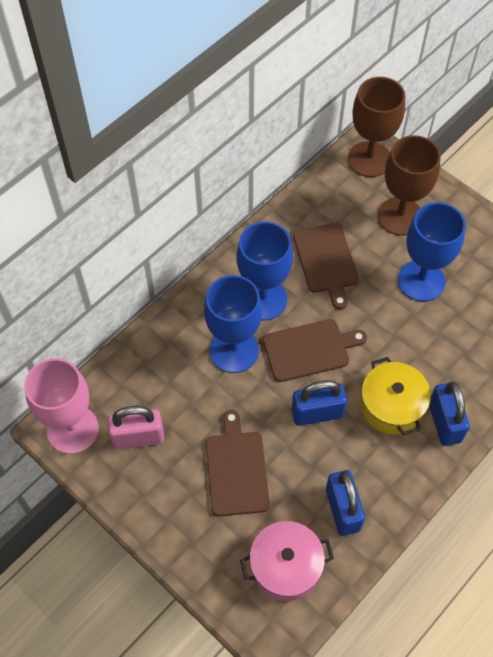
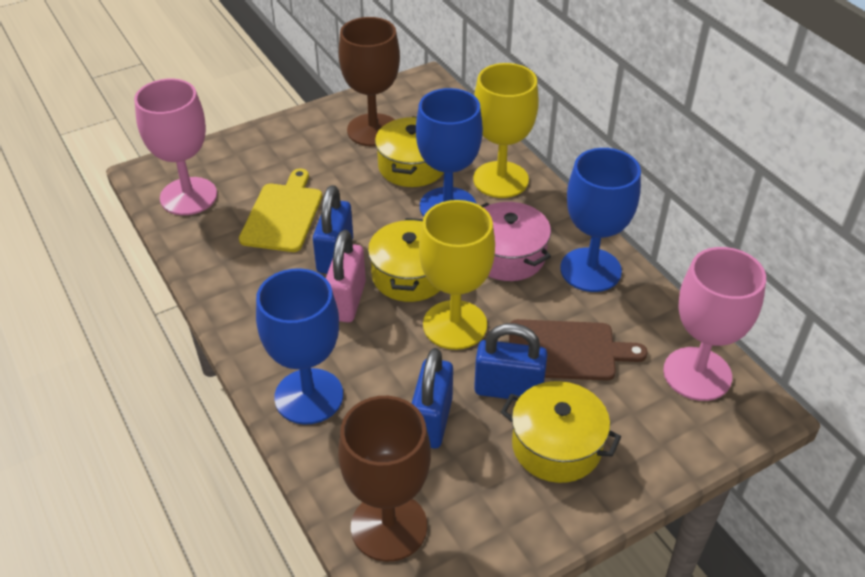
brown cutting board: 3 -> 1
pink goblet: 1 -> 2
yellow cutting board: 0 -> 1
yellow goblet: 0 -> 2
yellow pot: 1 -> 3

